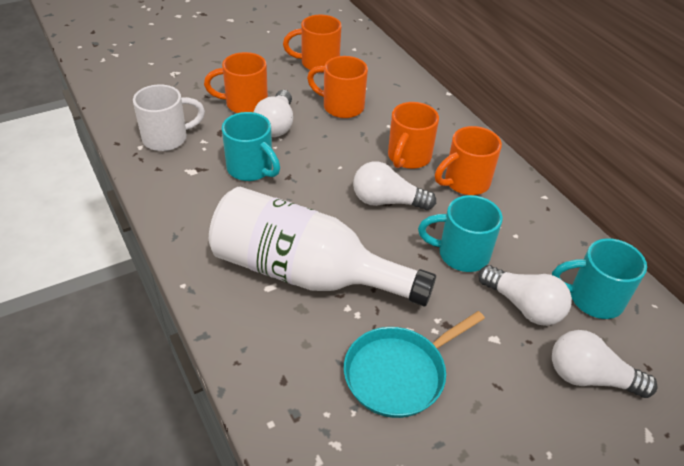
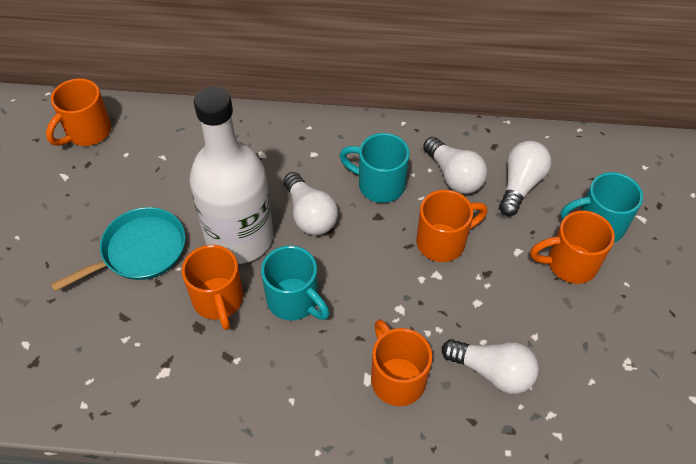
white mug: 1 -> 0

